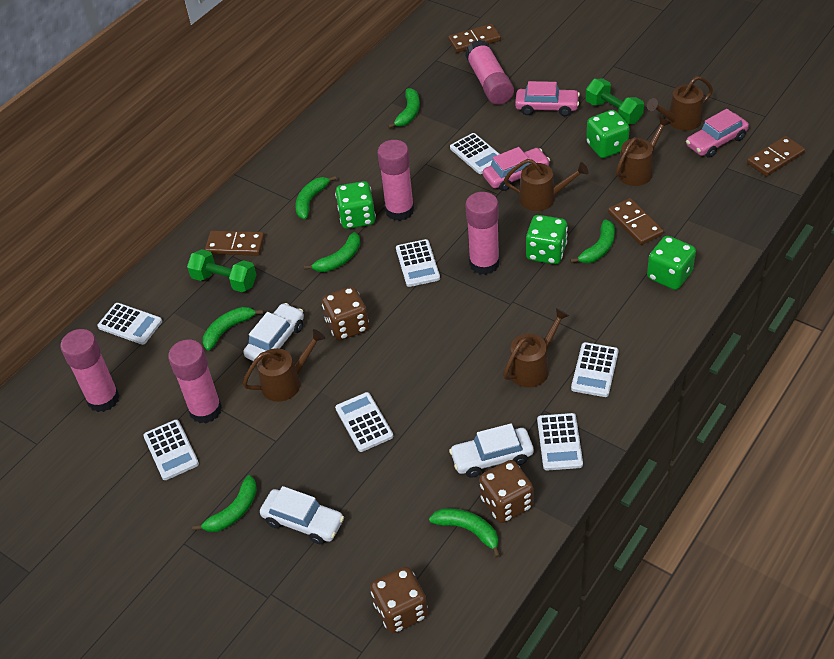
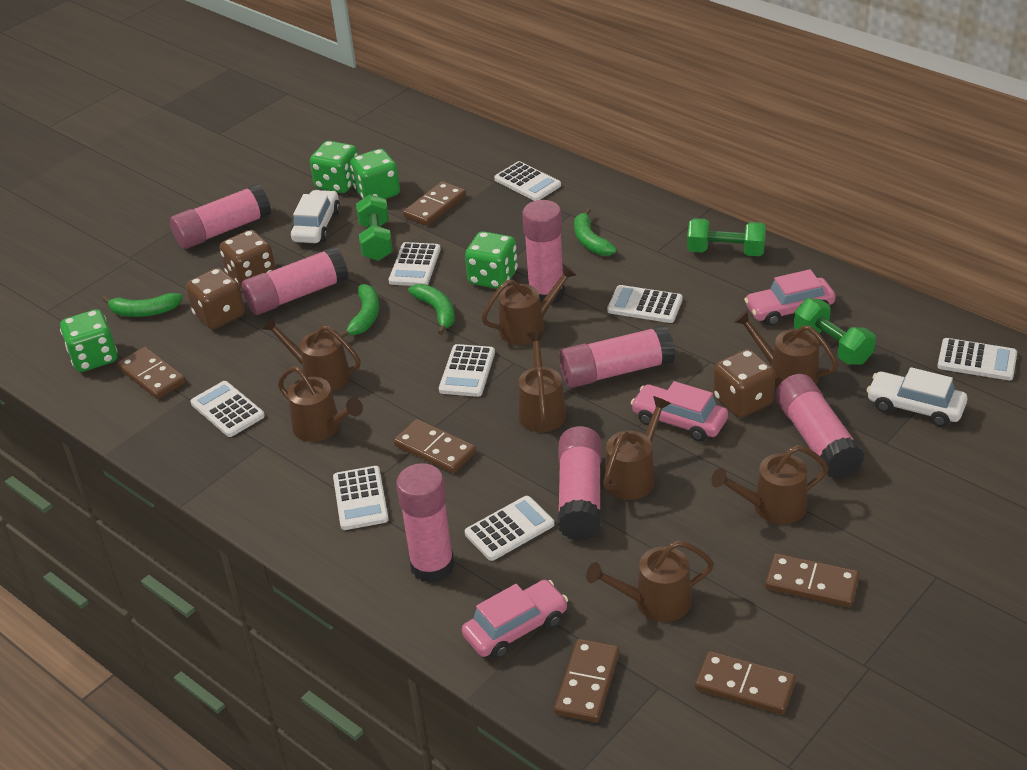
brown domino: 4 -> 6
brown watering can: 5 -> 8
green banana: 7 -> 4
green dumbbell: 2 -> 3
pink glue stick: 5 -> 7
white calculator: 7 -> 8
white car: 3 -> 2

